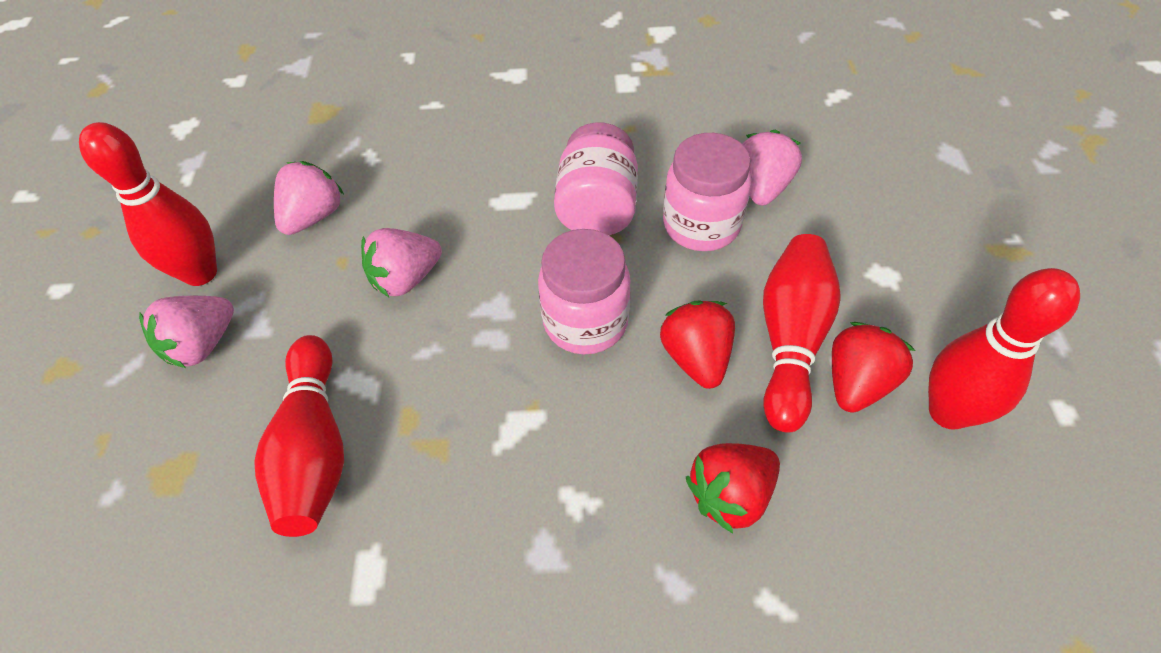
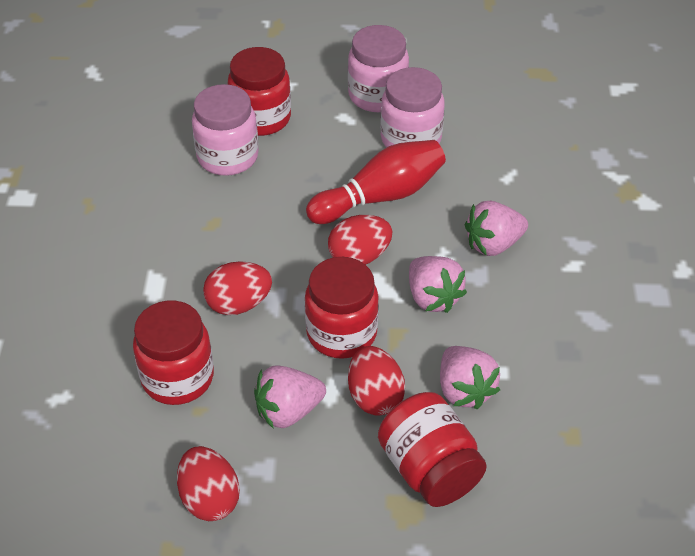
red bowling pin: 4 -> 1
red egg: 0 -> 4
red jar: 0 -> 4
red strawberry: 3 -> 0

